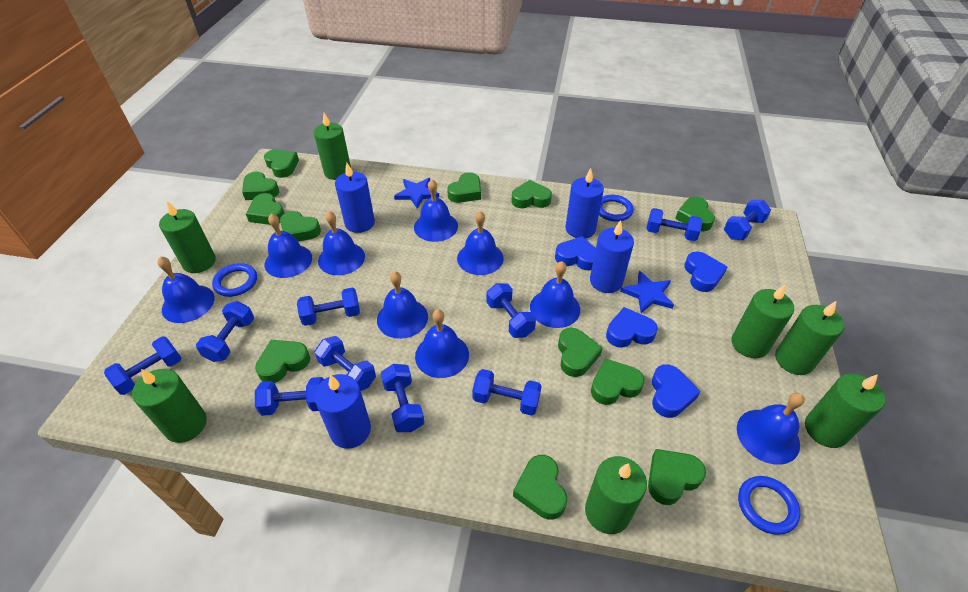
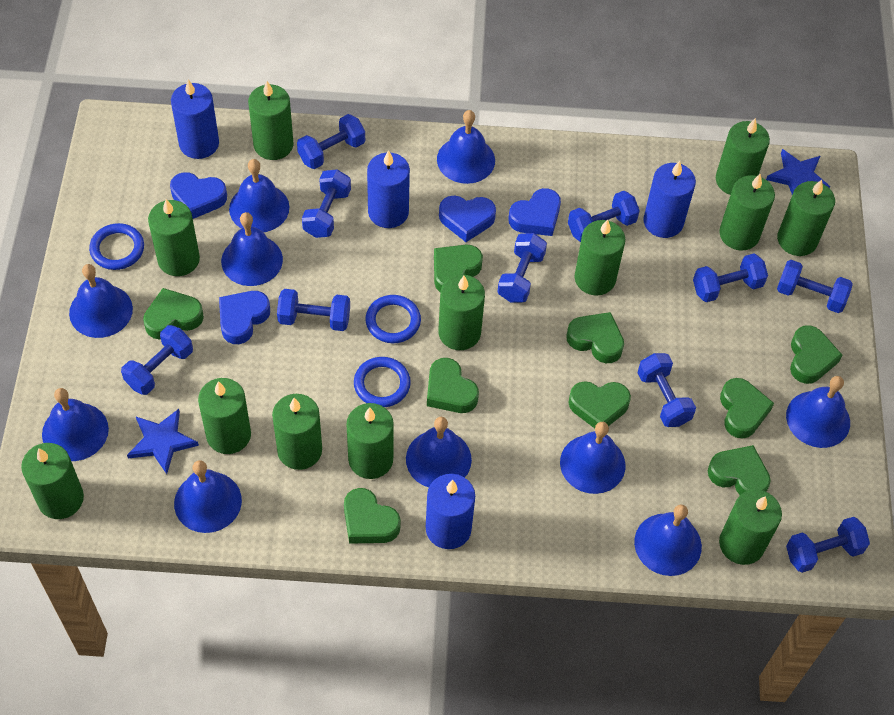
blue bell: 9 -> 10
green candle: 7 -> 12
green heart: 12 -> 9

